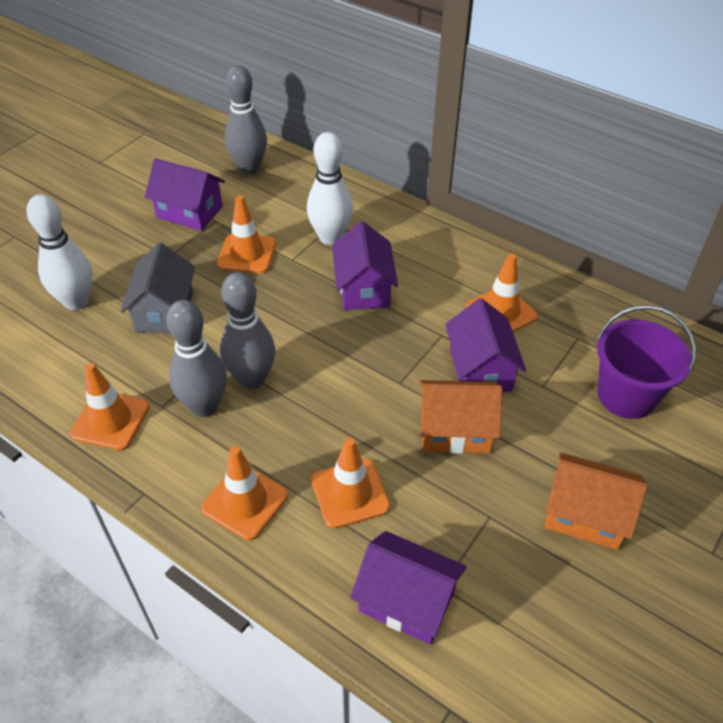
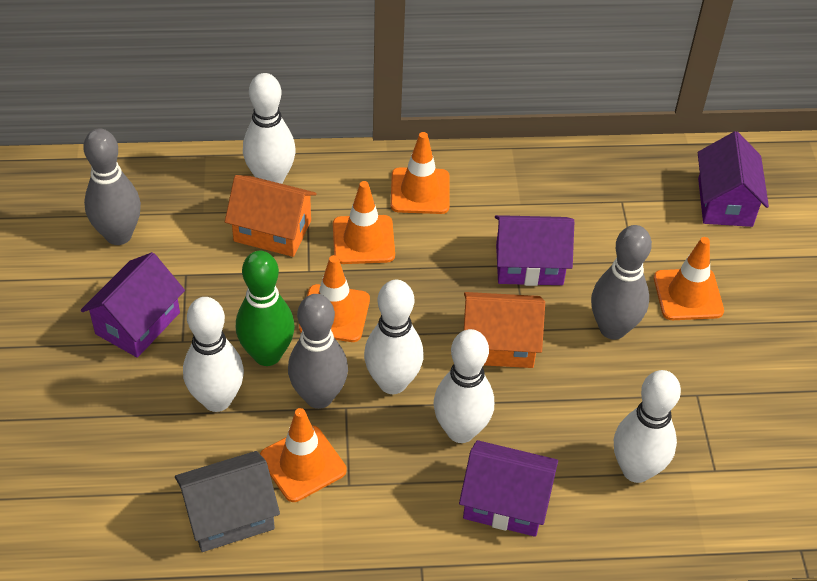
green bowling pin: 0 -> 1
purple bucket: 1 -> 0
white bowling pin: 2 -> 5

